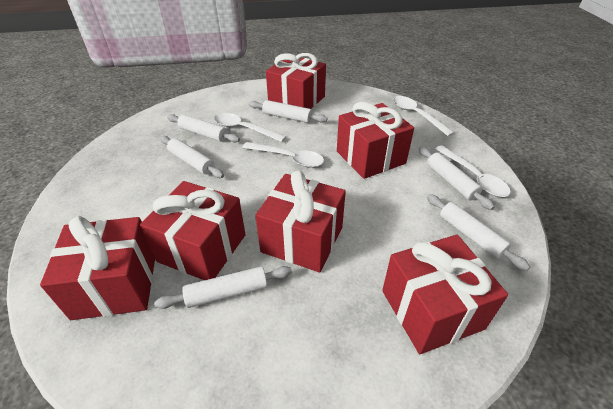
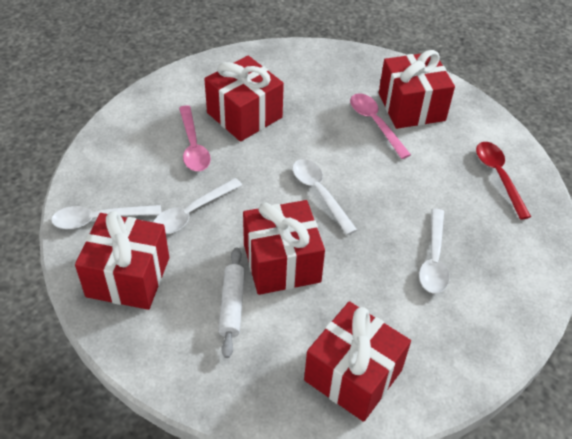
pink spoon: 0 -> 2
red gift: 6 -> 5
red spoon: 0 -> 1
white rolling pin: 6 -> 1

